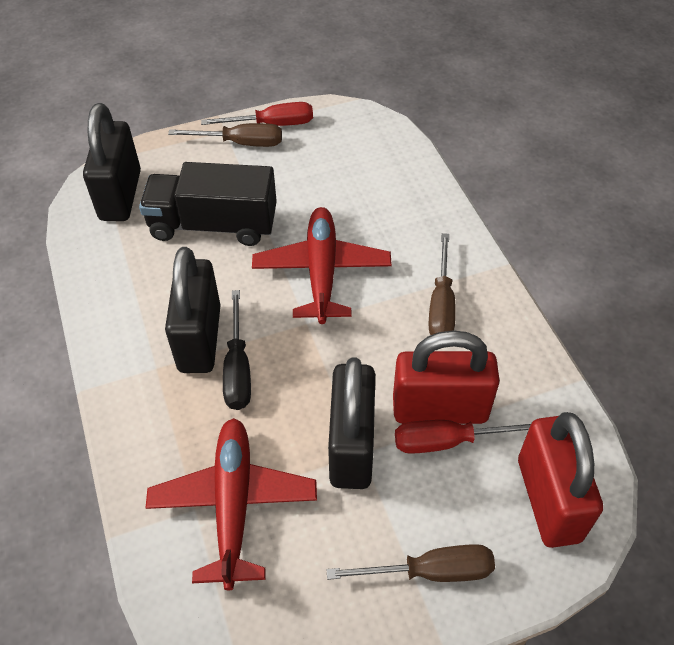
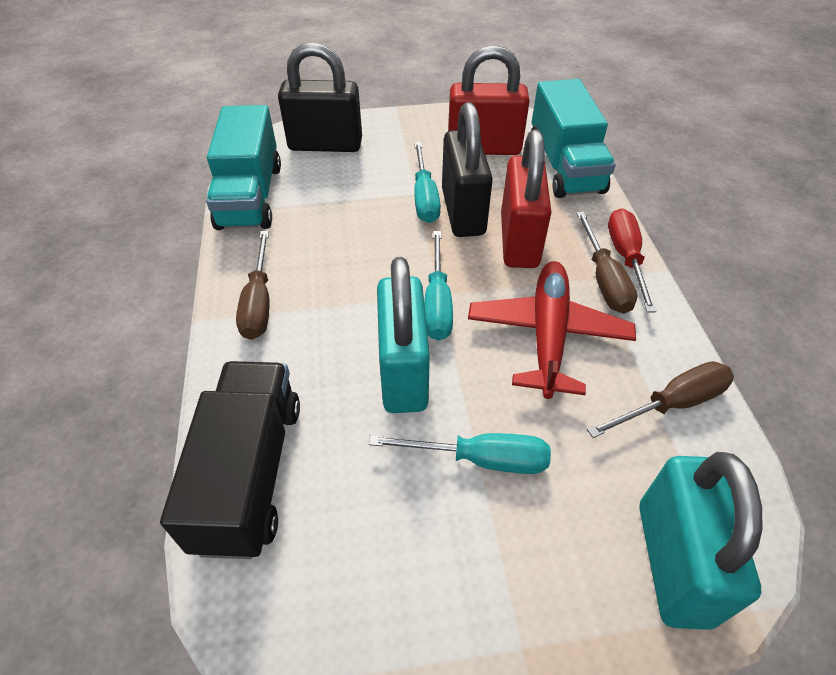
black padlock: 3 -> 2
black screwdriver: 1 -> 0
red plane: 2 -> 1
red screwdriver: 2 -> 1
turquoise padlock: 0 -> 2
turquoise screwdriver: 0 -> 3
turquoise truck: 0 -> 2

